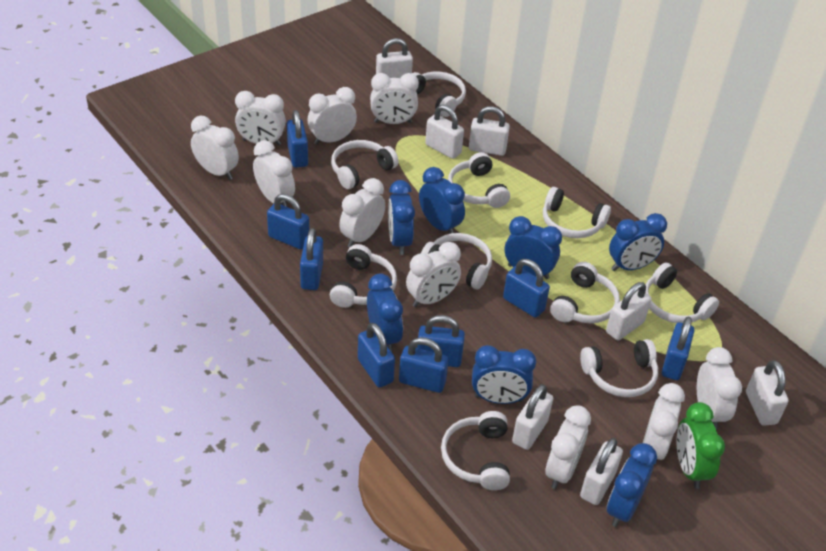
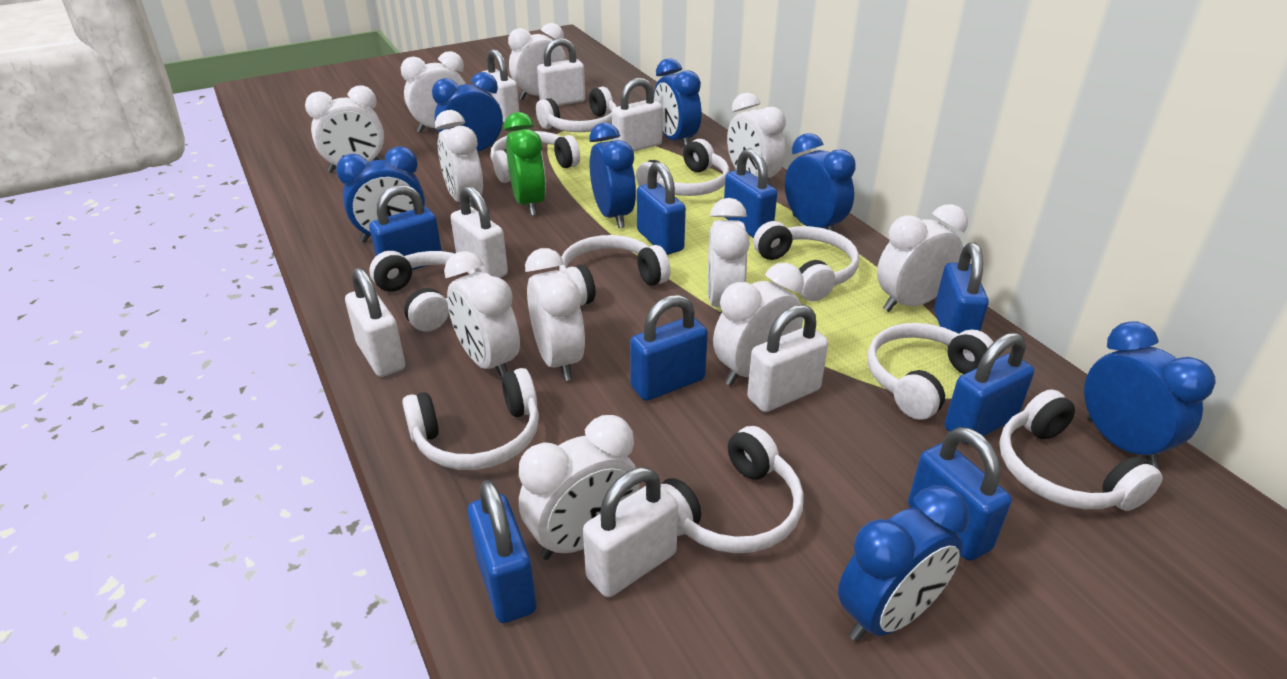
white clock: 10 -> 11

